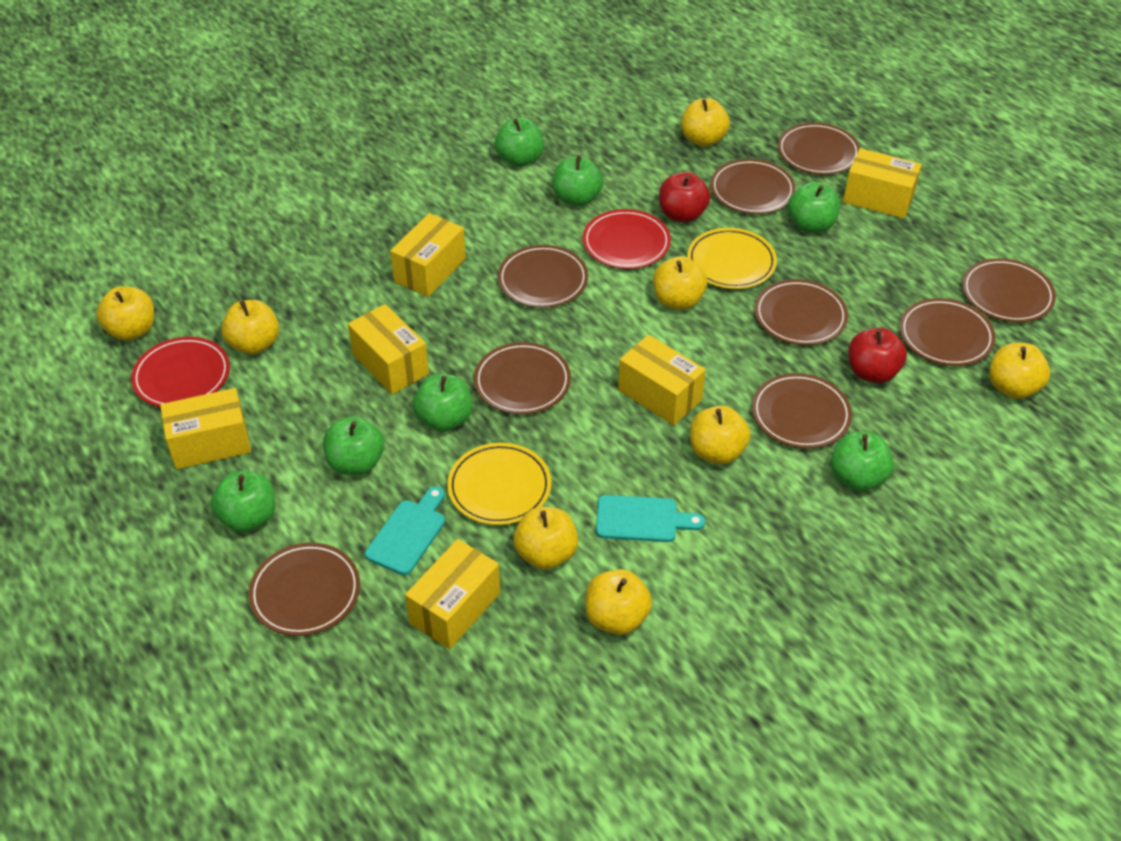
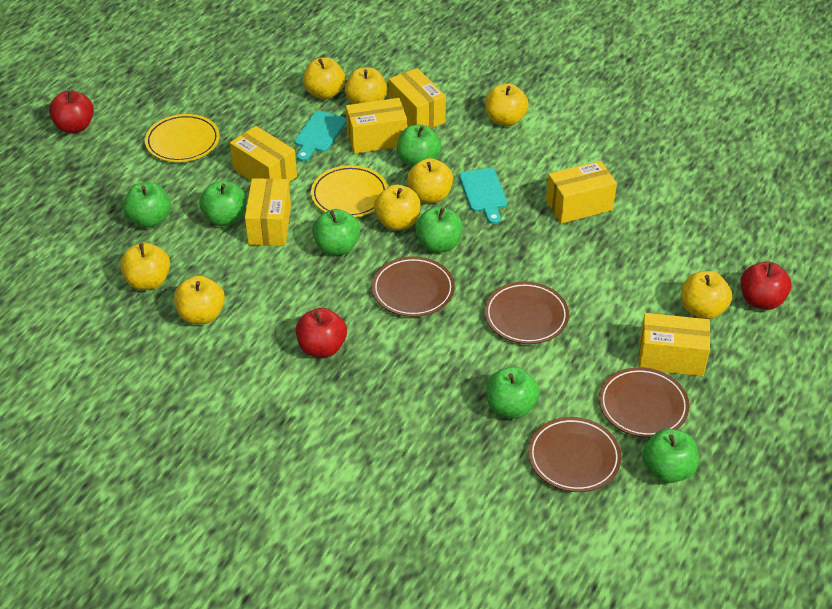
brown plate: 9 -> 4
red apple: 2 -> 3
red plate: 2 -> 0

